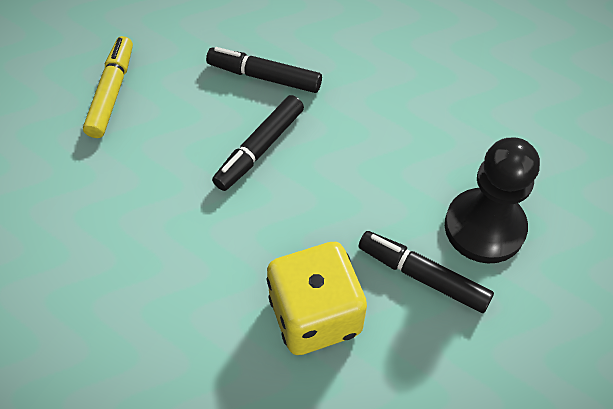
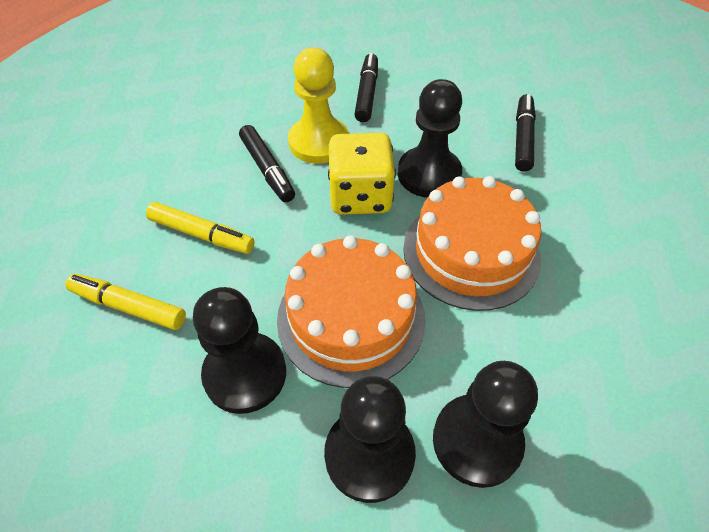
black pawn: 1 -> 4
orange cake: 0 -> 2
yellow marker: 1 -> 2
yellow pawn: 0 -> 1

